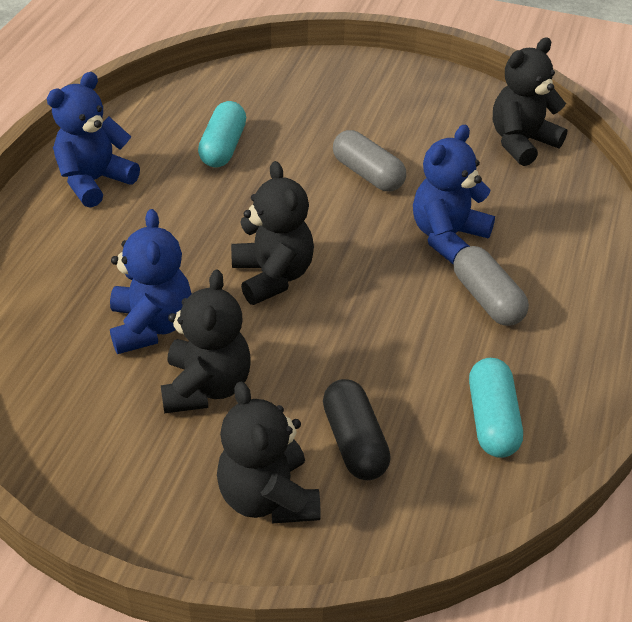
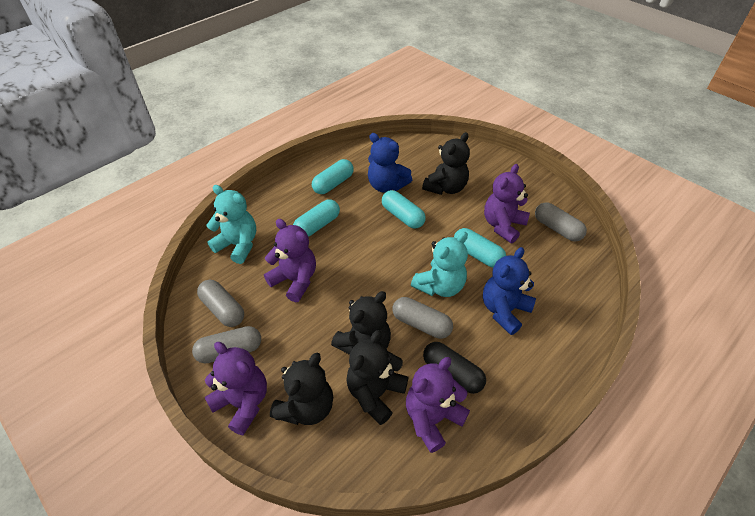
blue teddy bear: 3 -> 2
grey capsule: 2 -> 4
purple teddy bear: 0 -> 4
turquoise capsule: 2 -> 4
turquoise teddy bear: 0 -> 2

